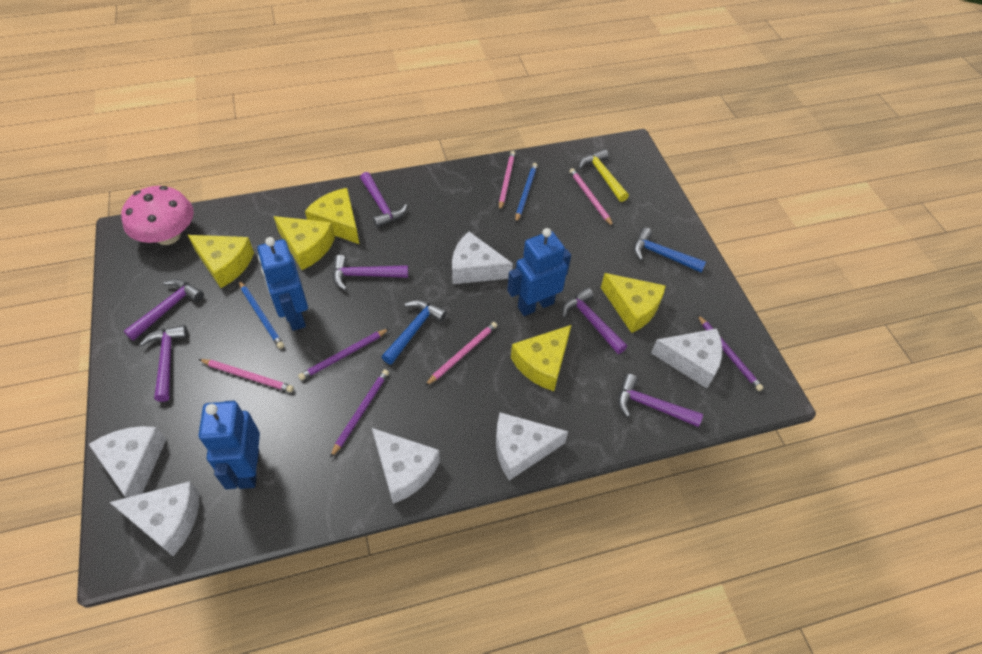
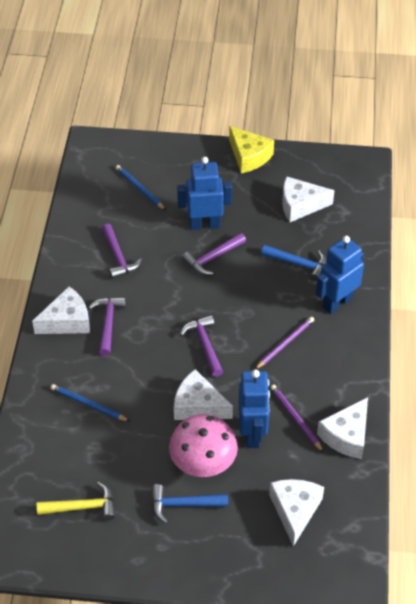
pink pencil: 4 -> 0
purple hammer: 6 -> 4
purple pencil: 3 -> 2
white cheese: 6 -> 5
yellow cheese: 5 -> 1

